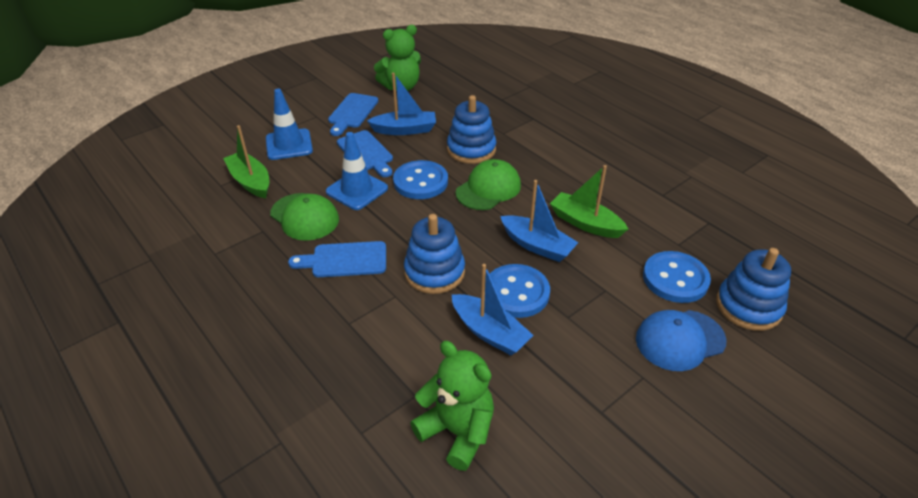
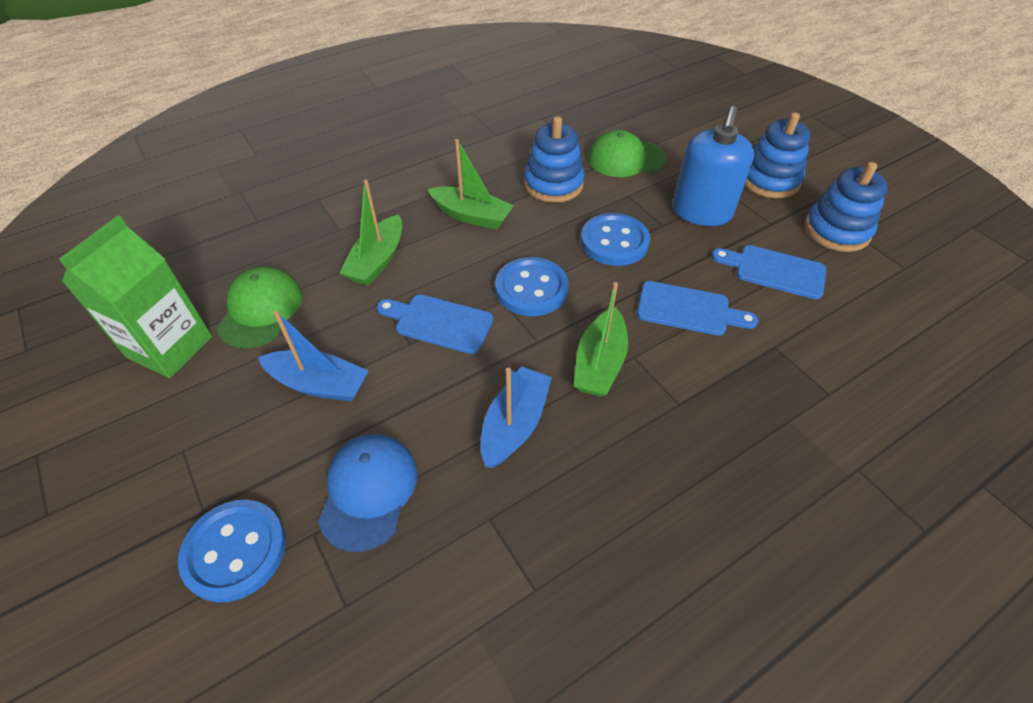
blue boat: 3 -> 2
blue soap dispenser: 0 -> 1
blue traffic cone: 2 -> 0
green boat: 2 -> 3
green carton: 0 -> 1
green teddy bear: 2 -> 0

